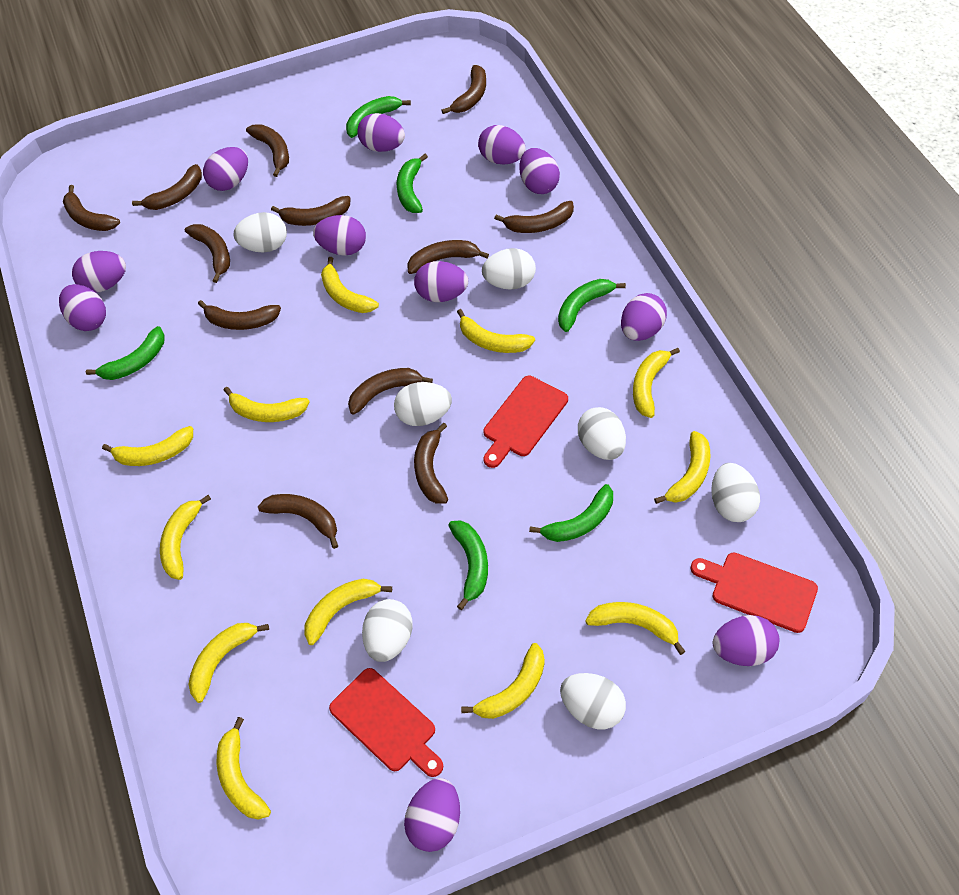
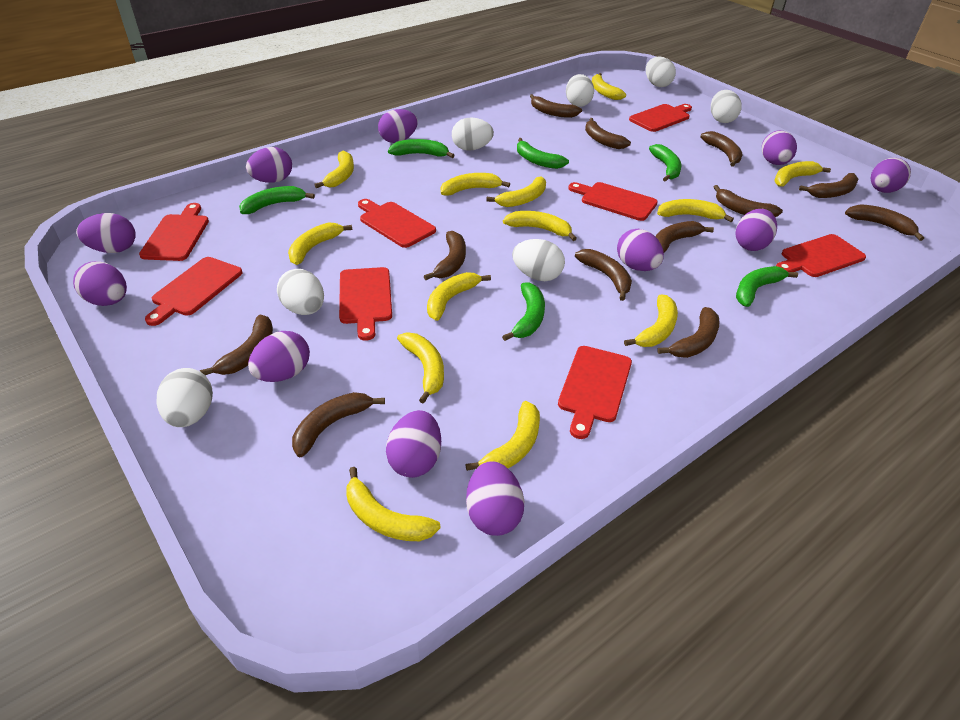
red cutting board: 3 -> 8
yellow banana: 12 -> 13

